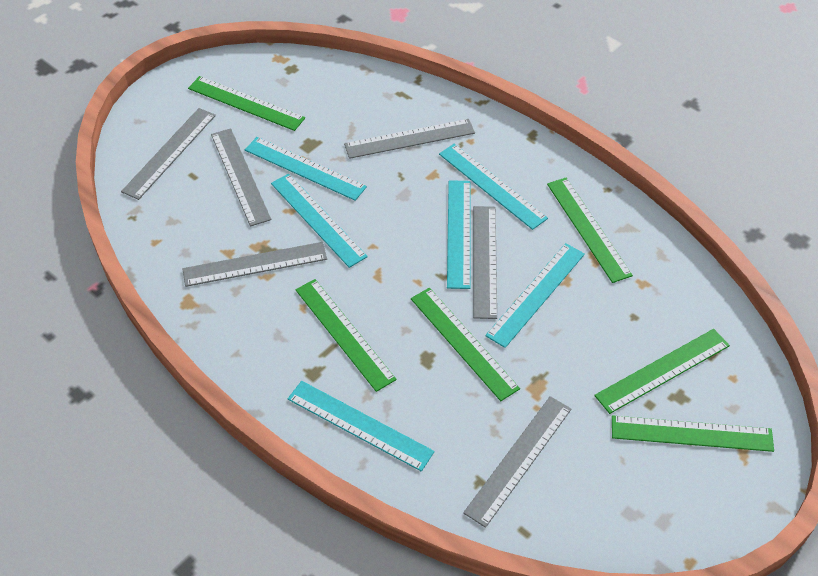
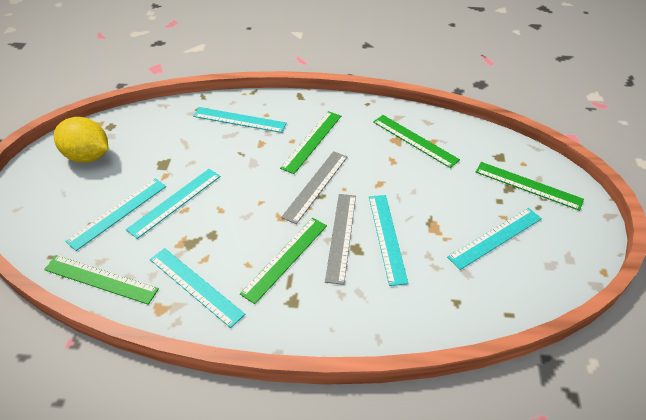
green ruler: 6 -> 5
grey ruler: 6 -> 2
yellow lemon: 0 -> 1

